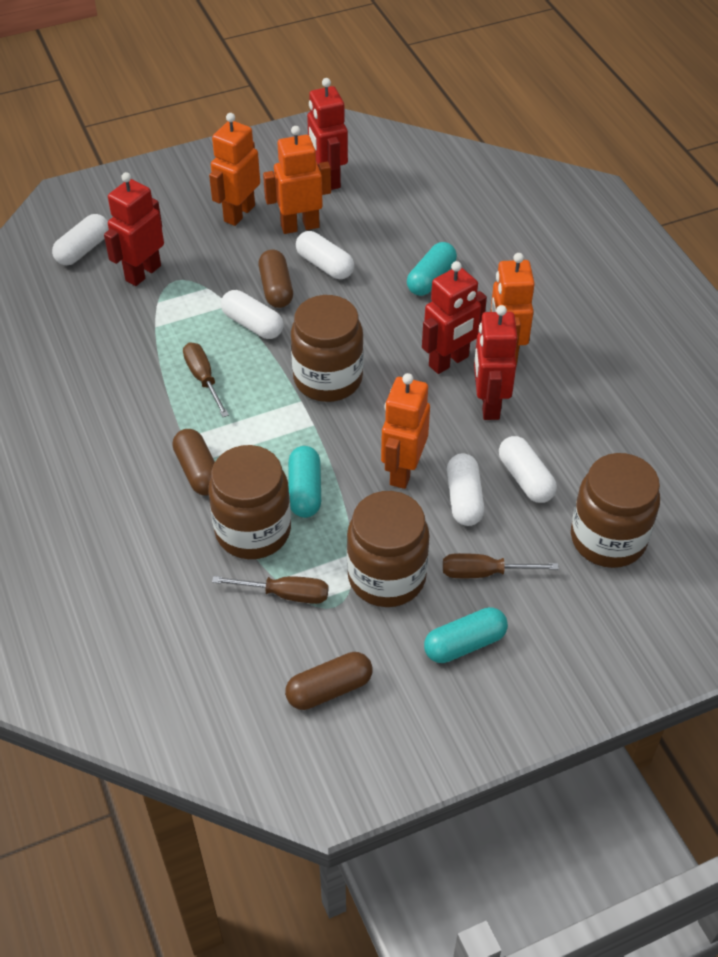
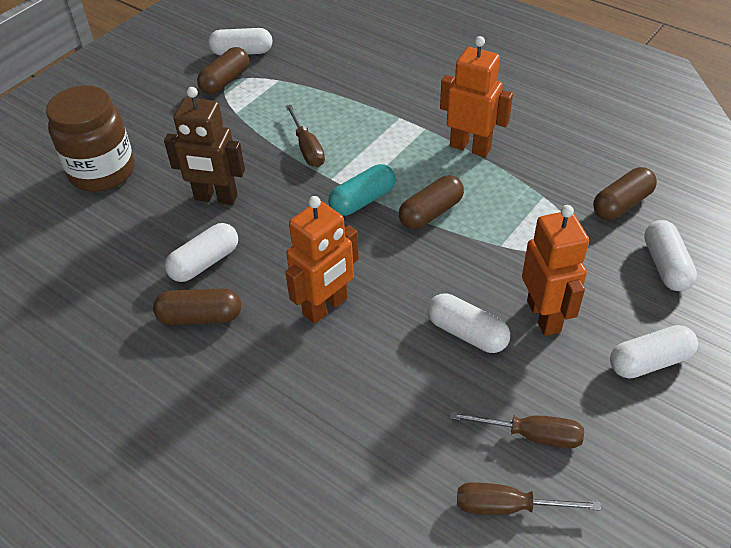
brown capsule: 3 -> 4
brown jar: 4 -> 1
brown robot: 0 -> 1
orange robot: 4 -> 3
red robot: 4 -> 0
turquoise capsule: 3 -> 1

